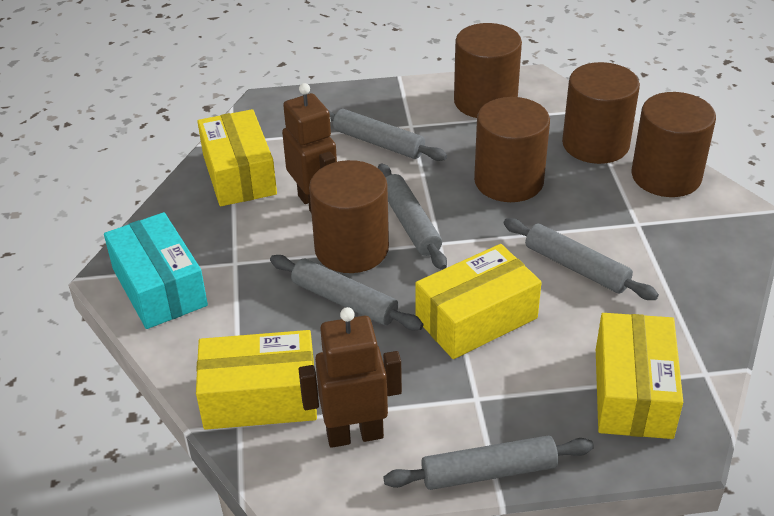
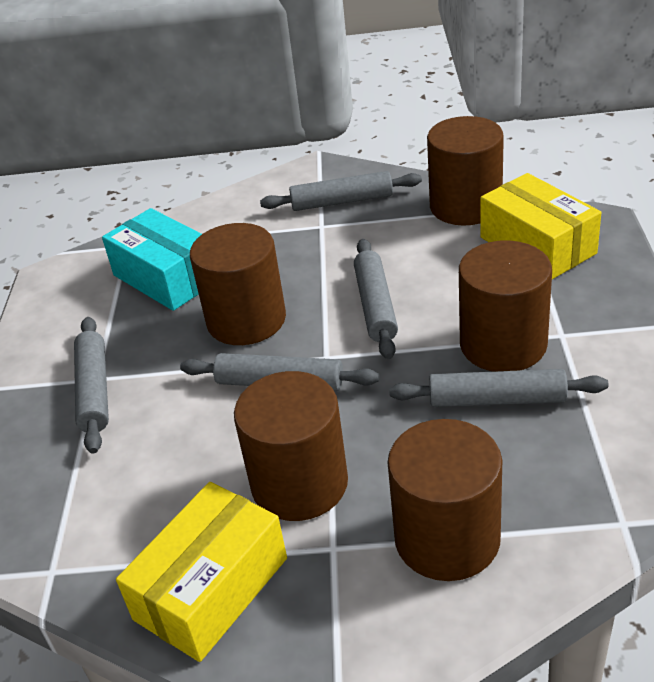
brown robot: 2 -> 0
yellow box: 4 -> 2

